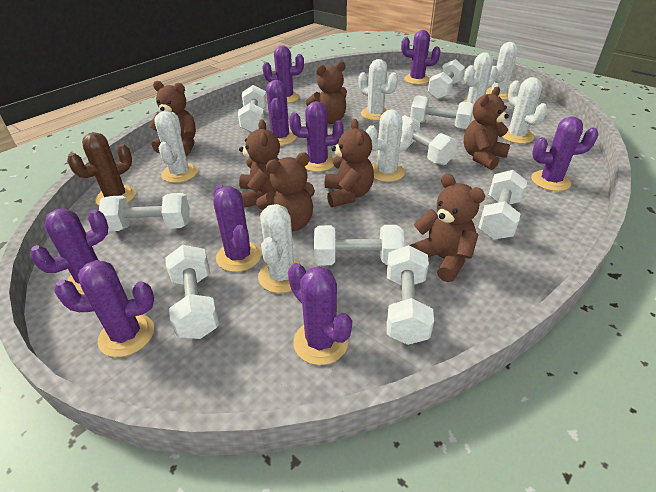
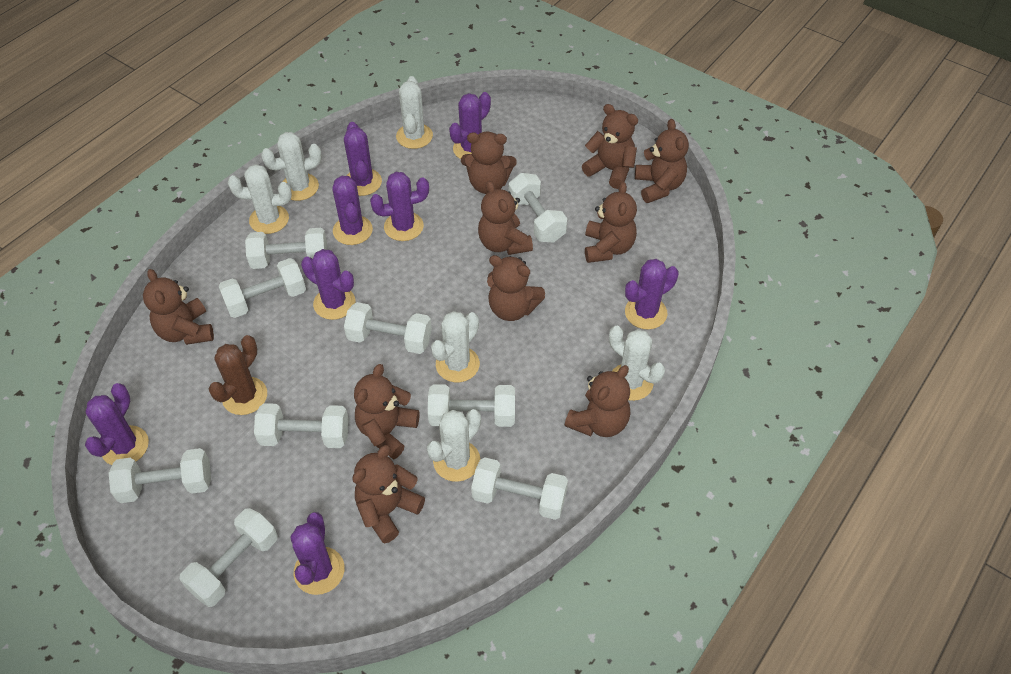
brown teddy bear: 7 -> 10
purple cactus: 9 -> 8
white cactus: 7 -> 6

